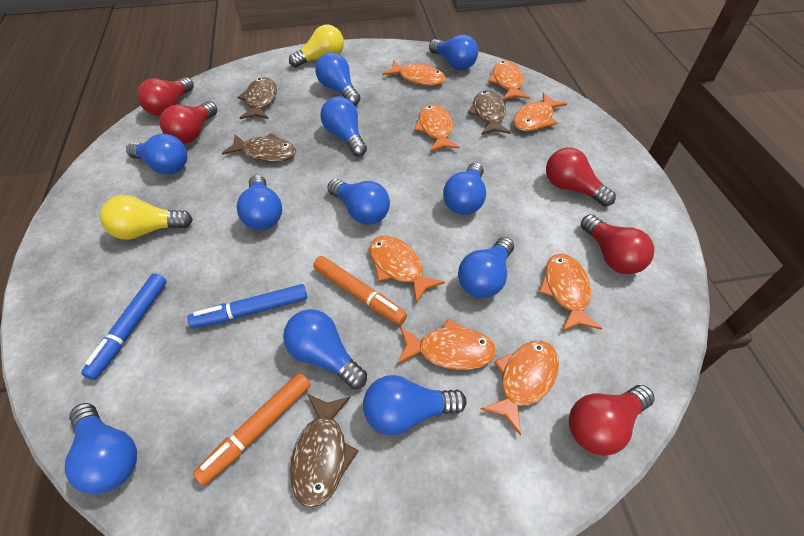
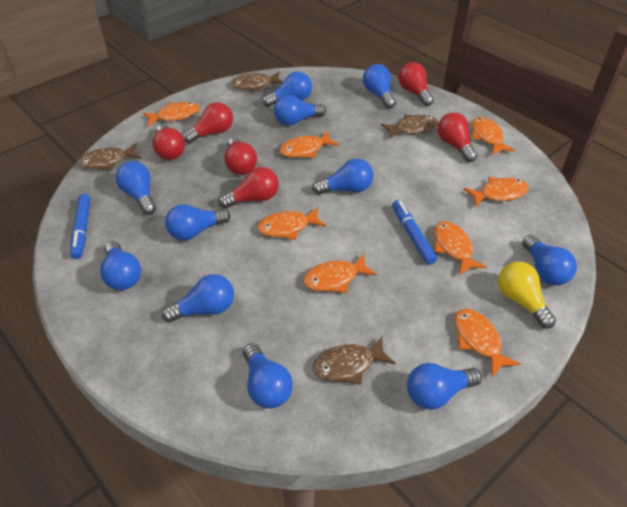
orange marker: 2 -> 0
red light bulb: 5 -> 6
yellow light bulb: 2 -> 1

